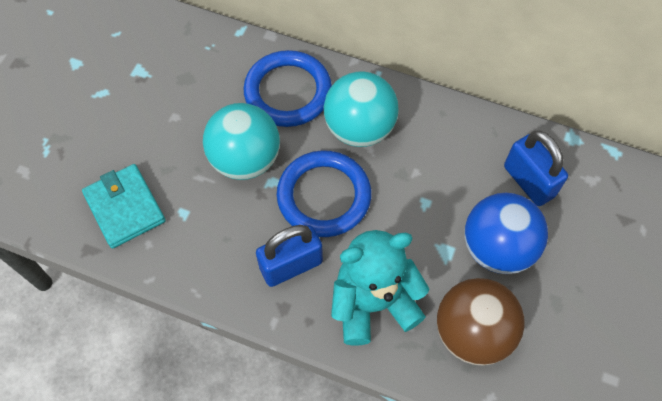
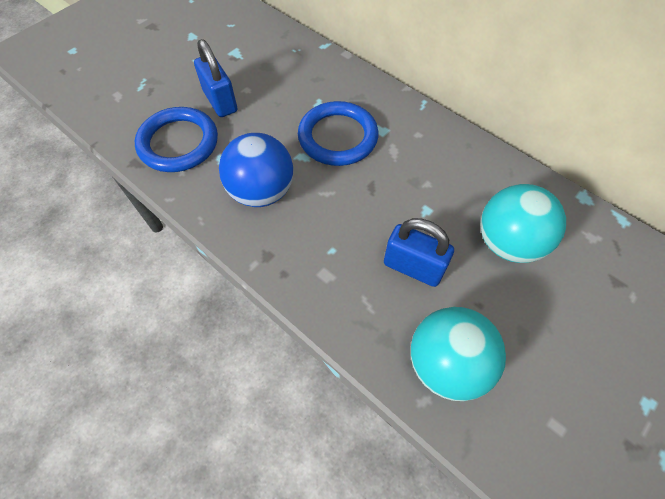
brown ball: 1 -> 0
turquoise teddy bear: 1 -> 0
turquoise wallet: 1 -> 0

